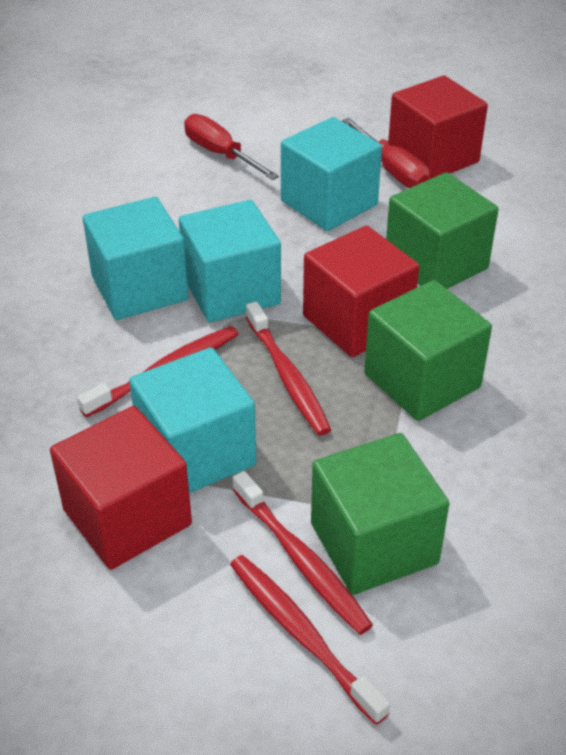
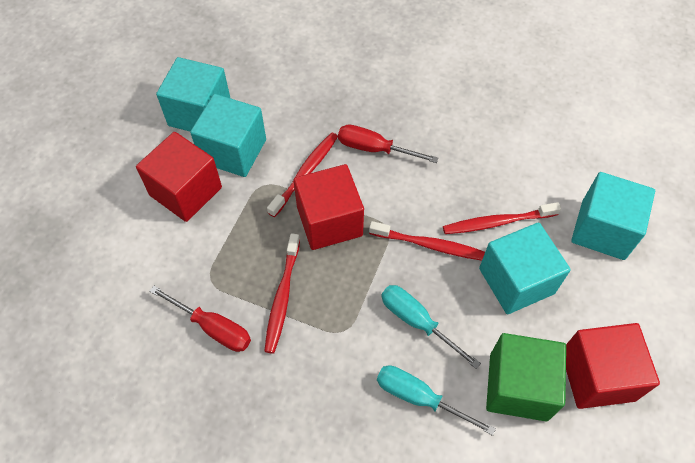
green cube: 3 -> 1
turquoise screwdriver: 0 -> 2

